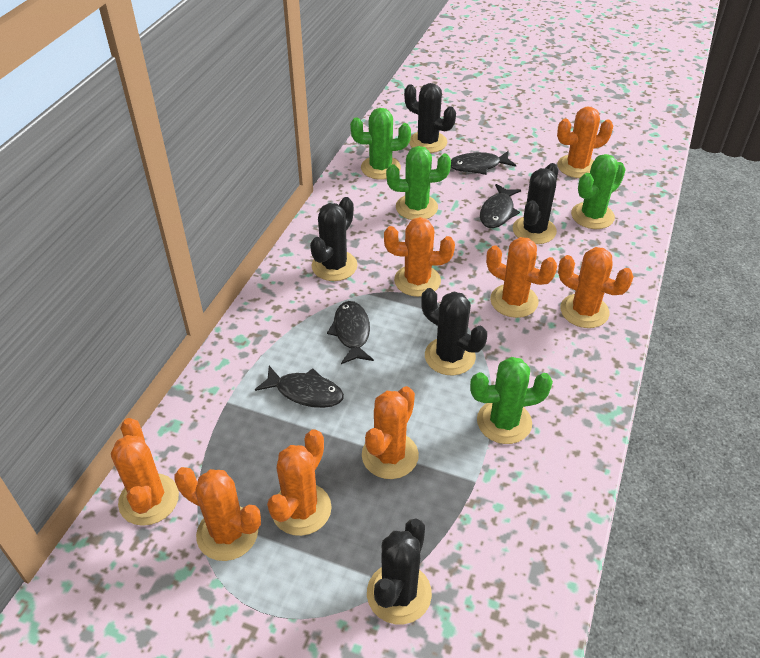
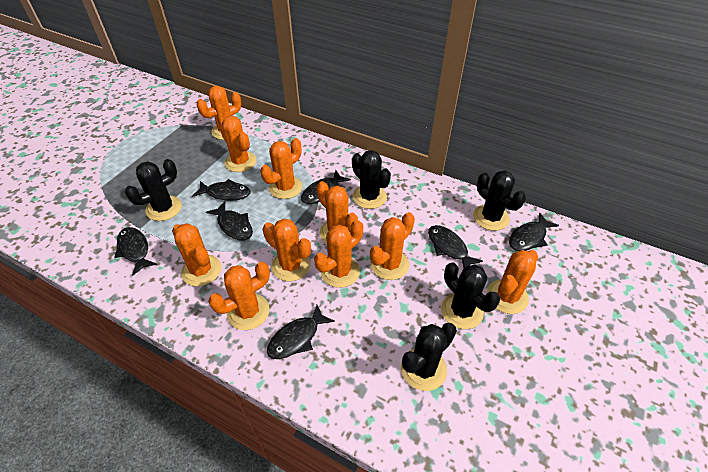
black fish: 4 -> 7
green cactus: 4 -> 0
orange cactus: 8 -> 10

